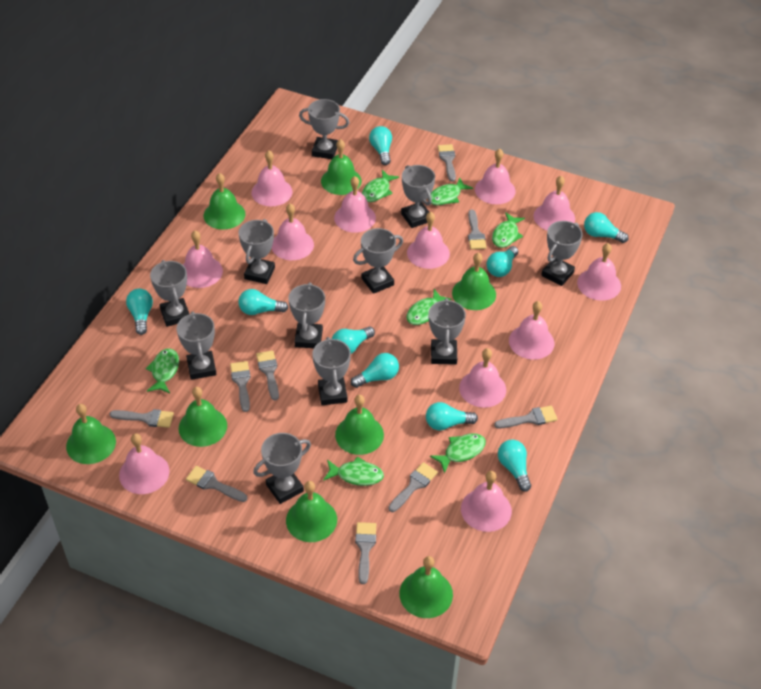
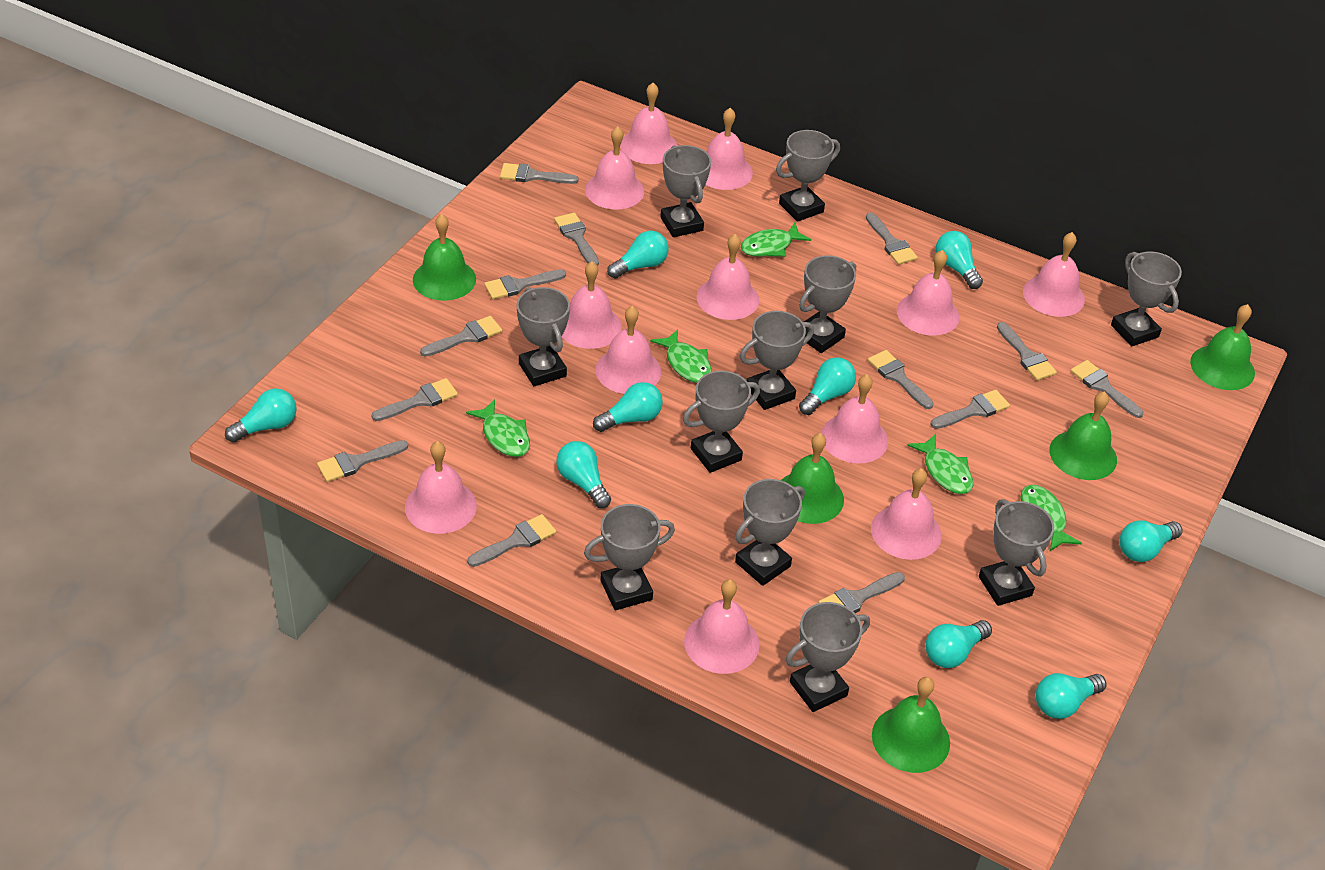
green bell: 8 -> 5
green fish: 7 -> 5
grey brush: 9 -> 13

